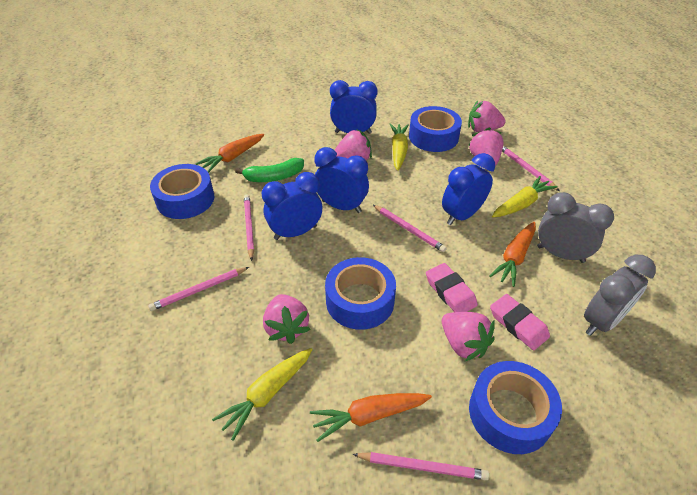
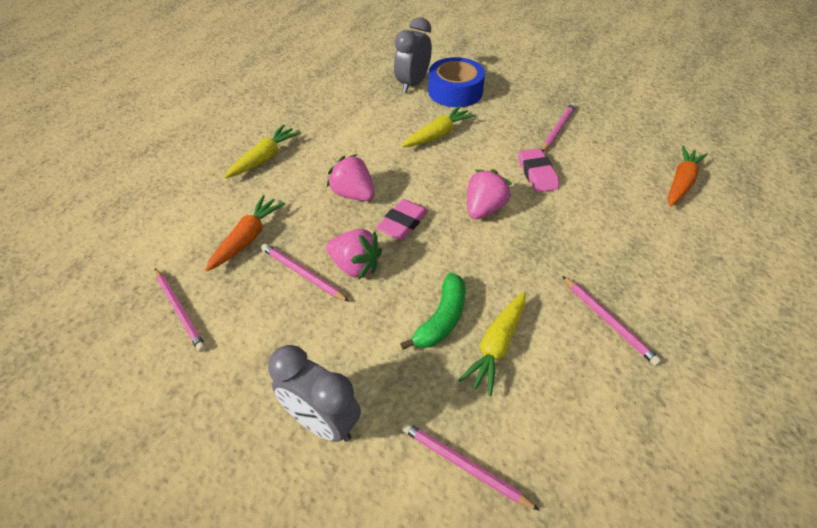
blue clock: 4 -> 0
blue tape: 4 -> 1
orange carrot: 3 -> 2
pink strawberry: 5 -> 3

